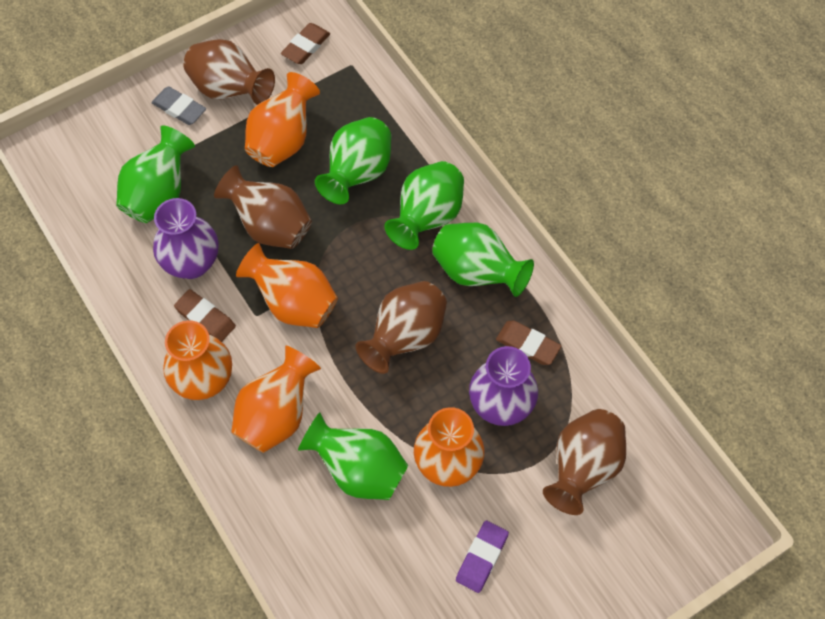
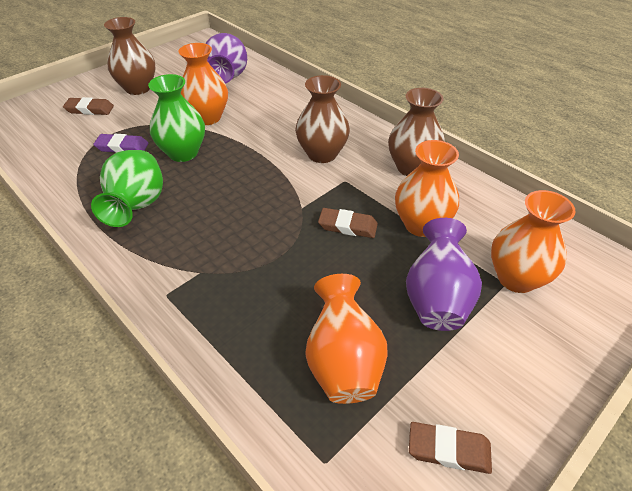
brown vase: 4 -> 3
green vase: 5 -> 2
grey eraser: 1 -> 0
orange vase: 5 -> 4

